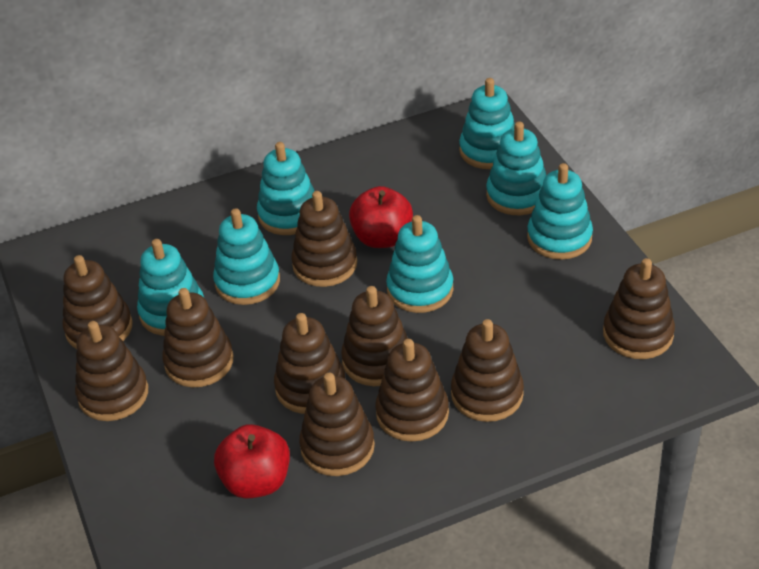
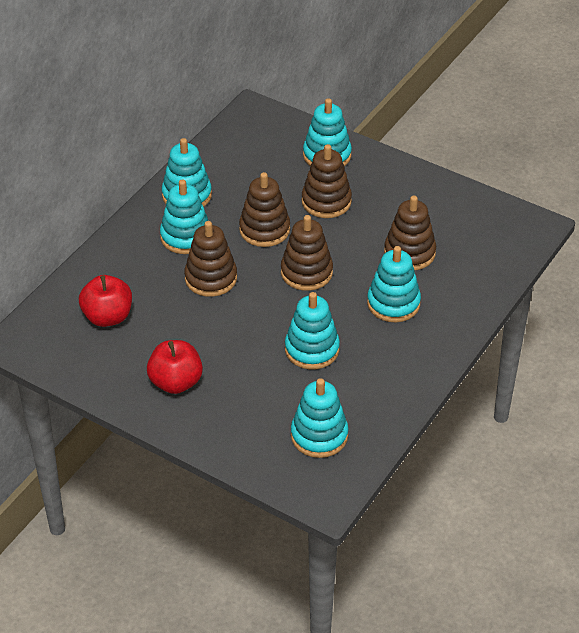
brown stacking toy: 10 -> 5
turquoise stacking toy: 7 -> 6

